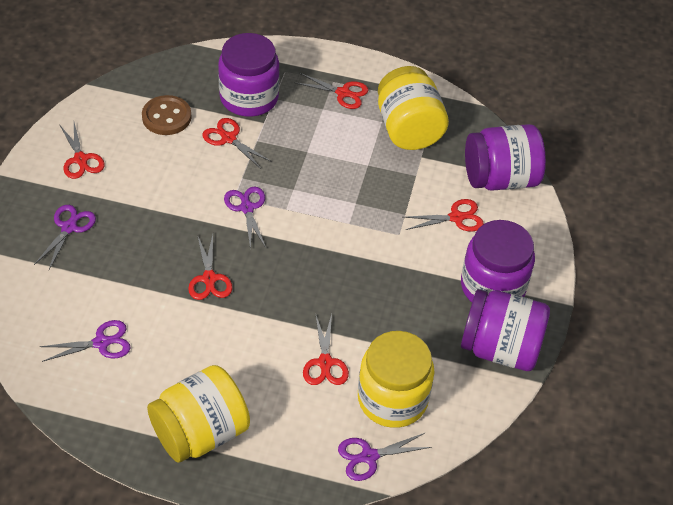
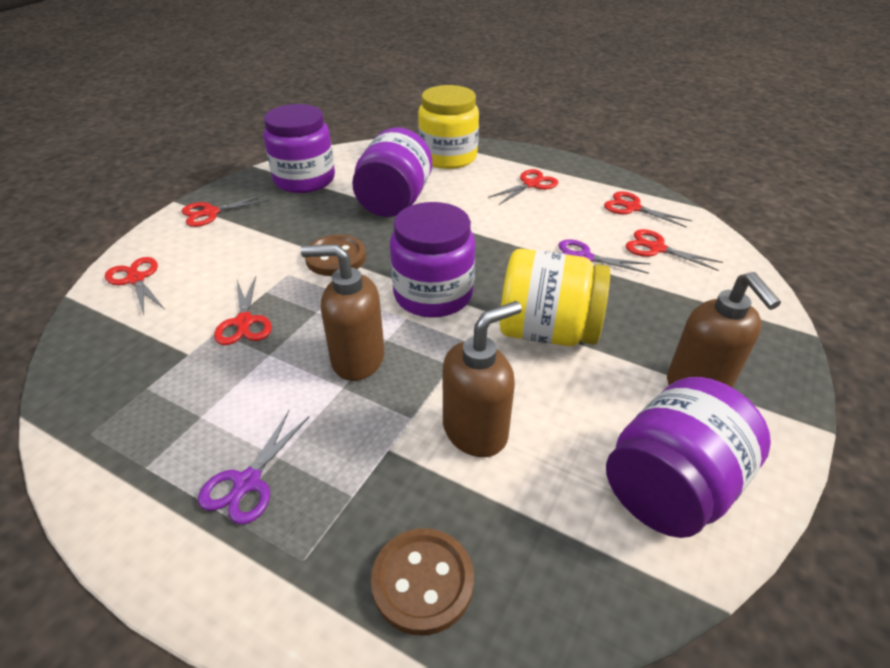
brown button: 1 -> 2
brown soap dispenser: 0 -> 3
purple scissors: 4 -> 2
yellow jar: 3 -> 2

